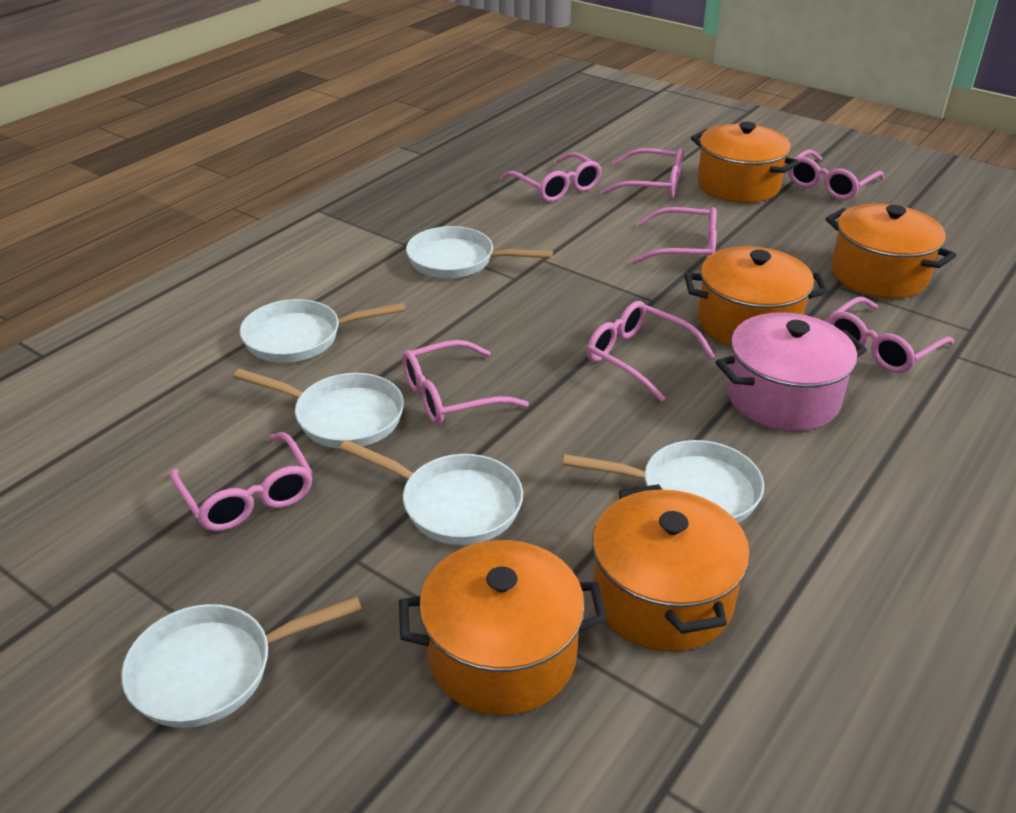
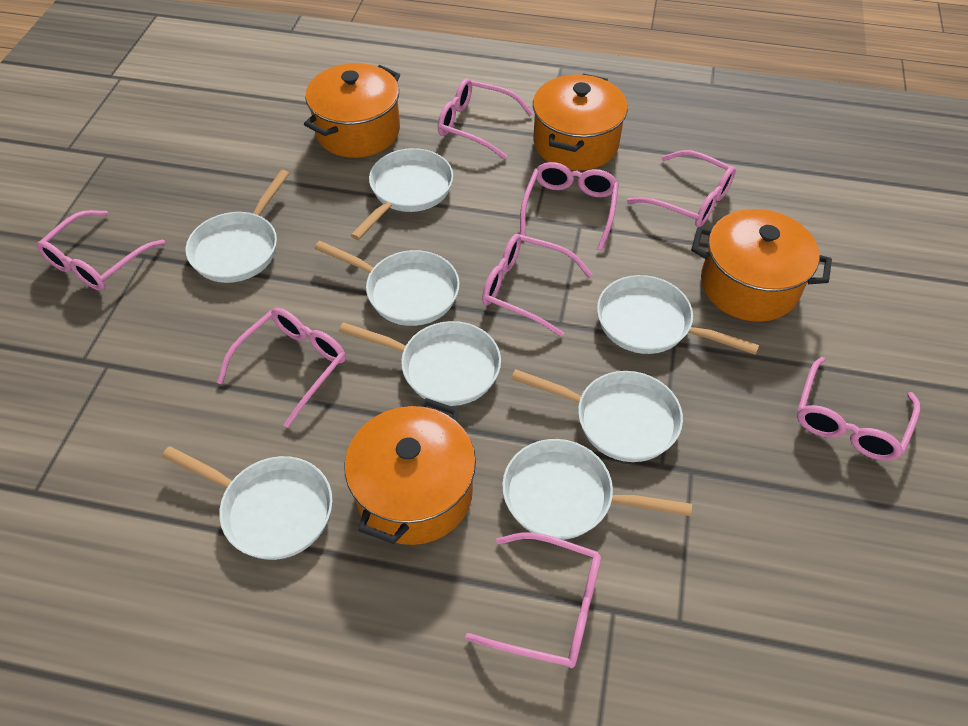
orange pot: 5 -> 4
pink pot: 1 -> 0
white pan: 6 -> 8

